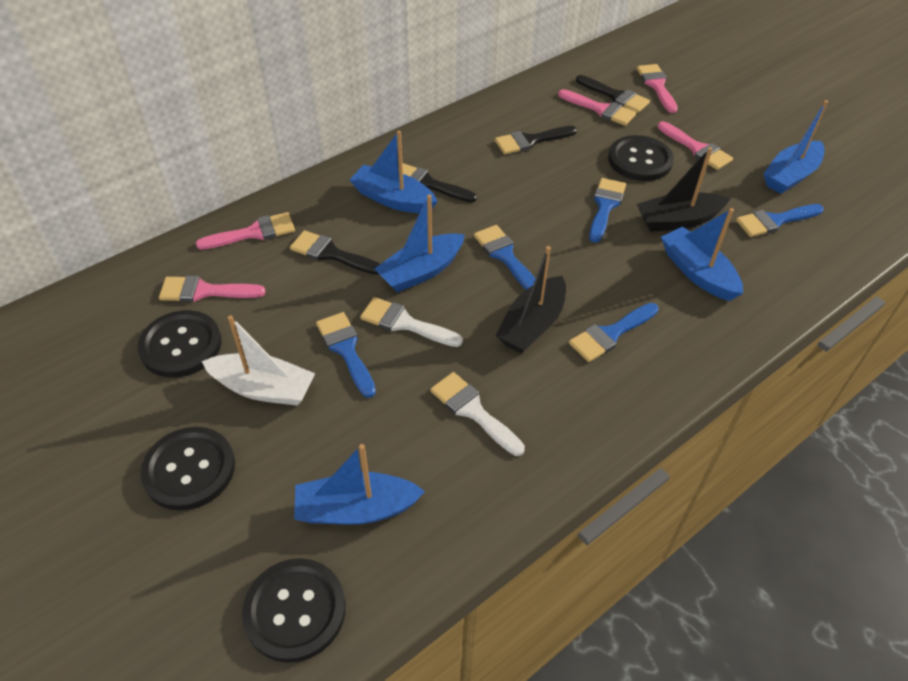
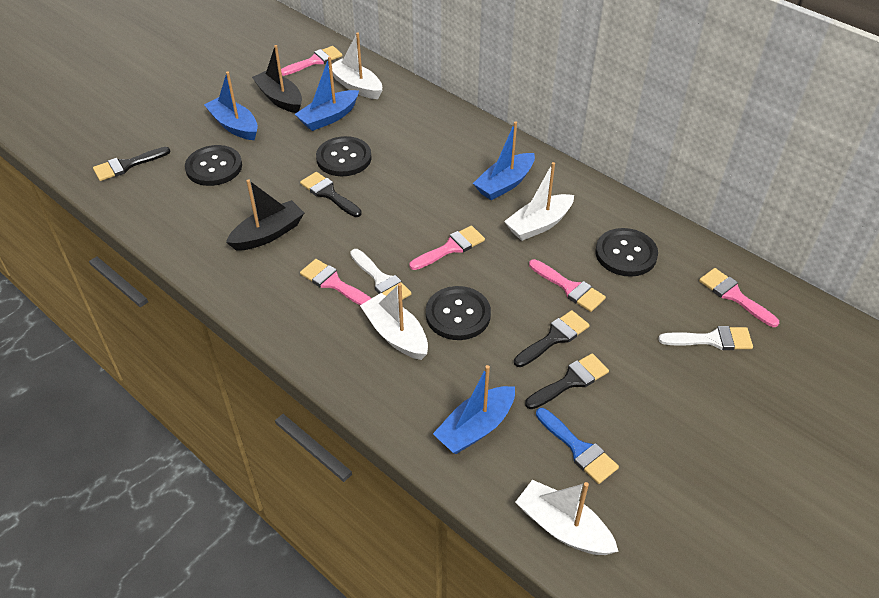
blue boat: 5 -> 4
blue brush: 5 -> 1
white boat: 1 -> 4

